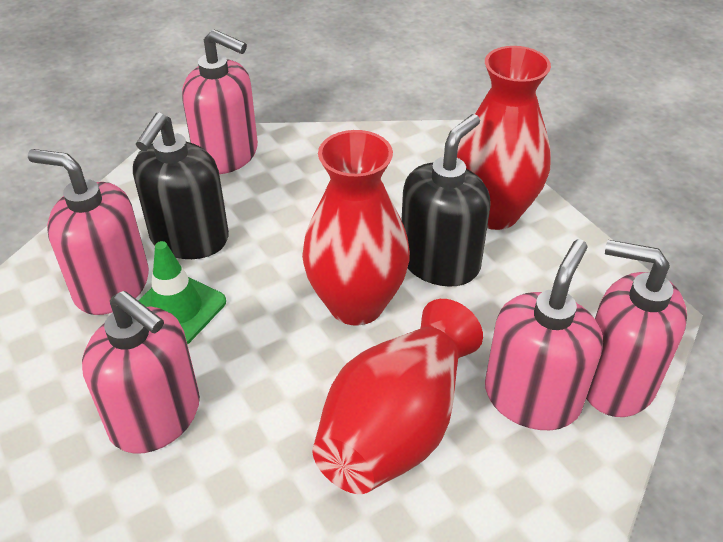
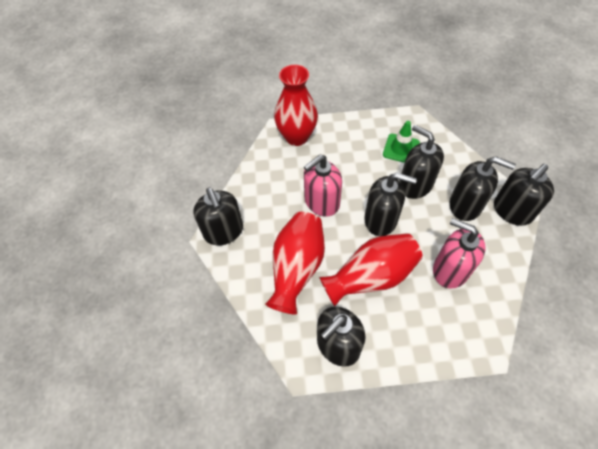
black soap dispenser: 2 -> 6
pink soap dispenser: 5 -> 2

